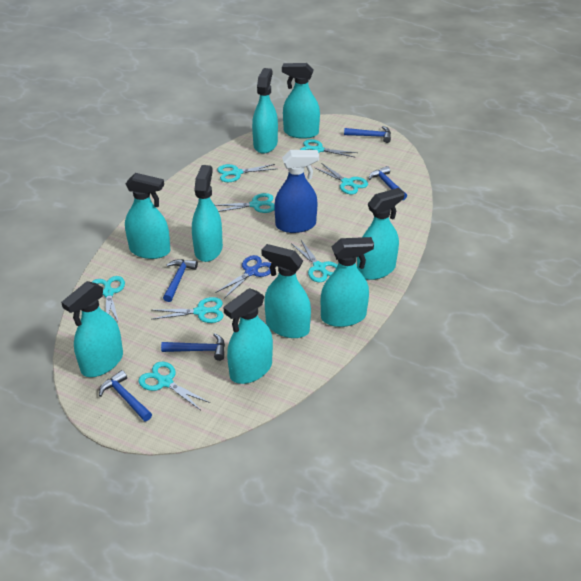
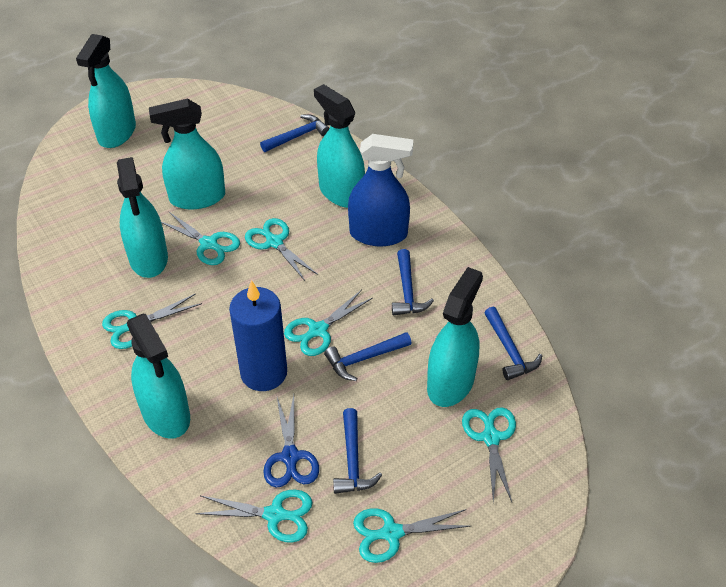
blue candle: 0 -> 1
turquoise scissors: 8 -> 7
turquoise spray bottle: 9 -> 6

